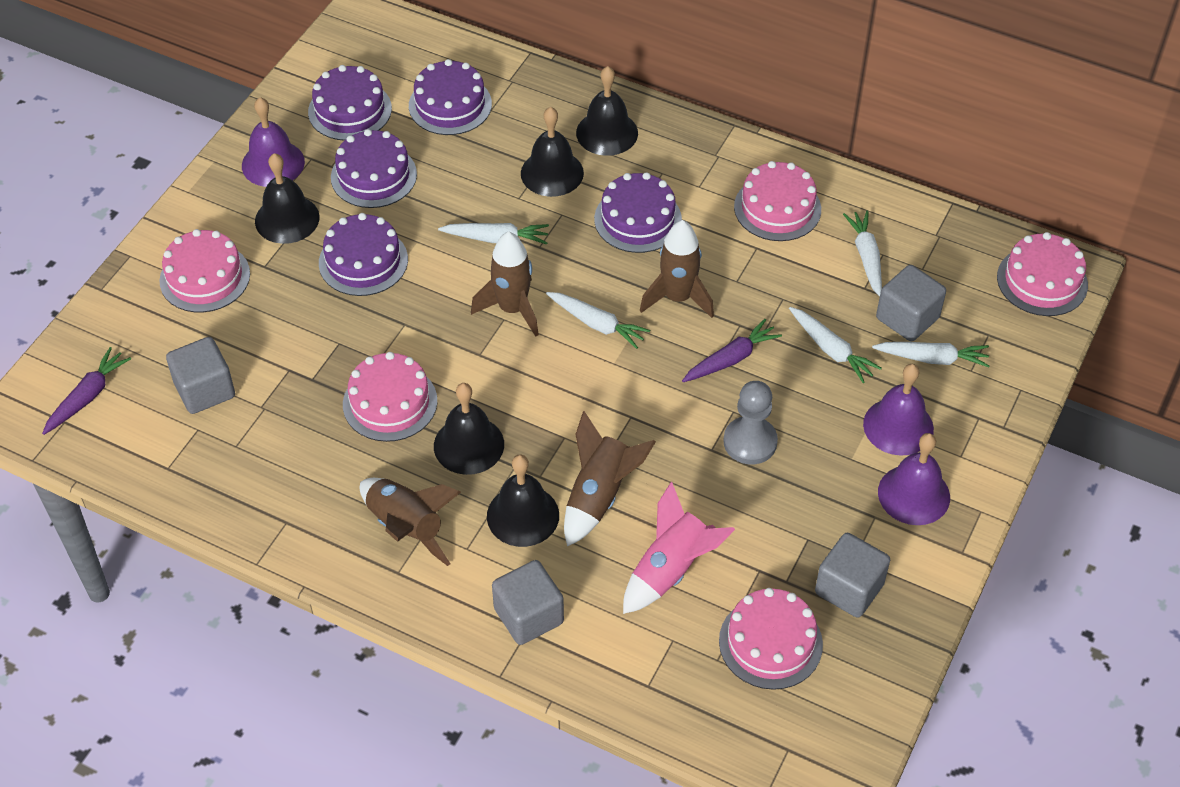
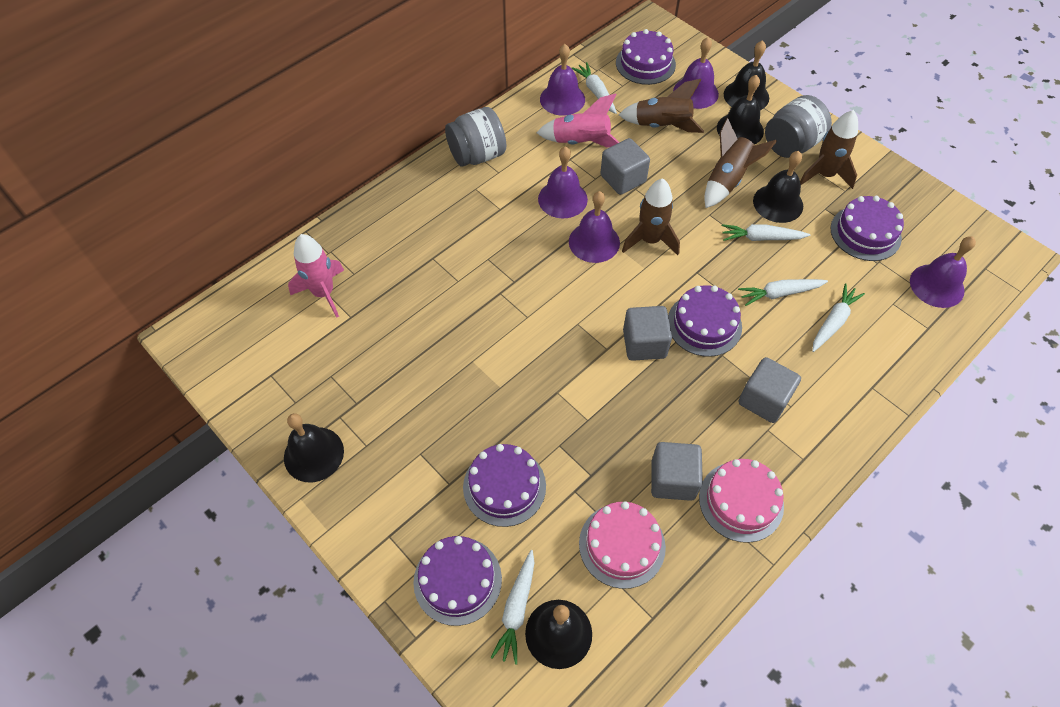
grey jar: 0 -> 2
grey pawn: 1 -> 0
pink cake: 5 -> 2
pink rocket: 1 -> 2
purple bell: 3 -> 5
purple carrot: 2 -> 0

